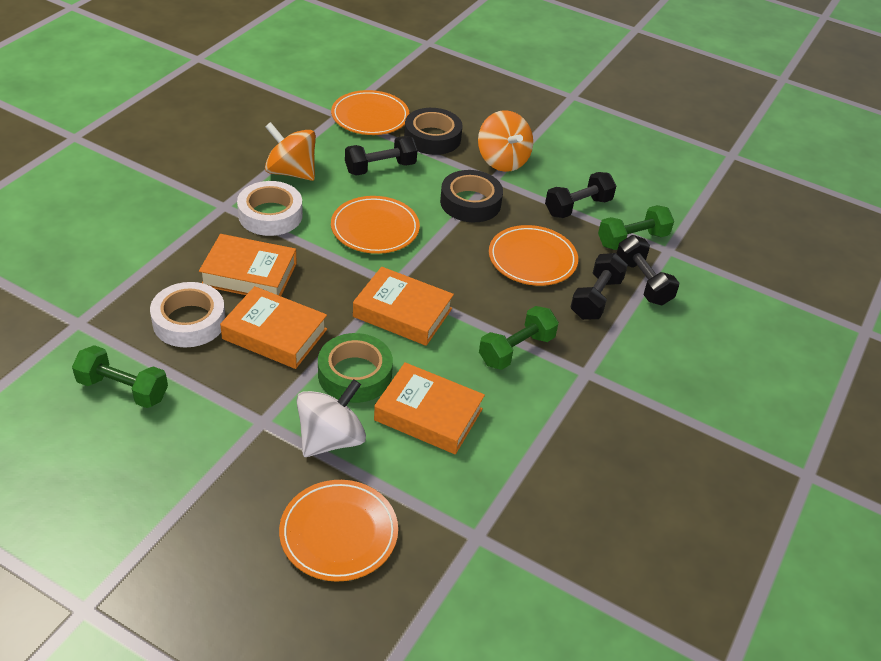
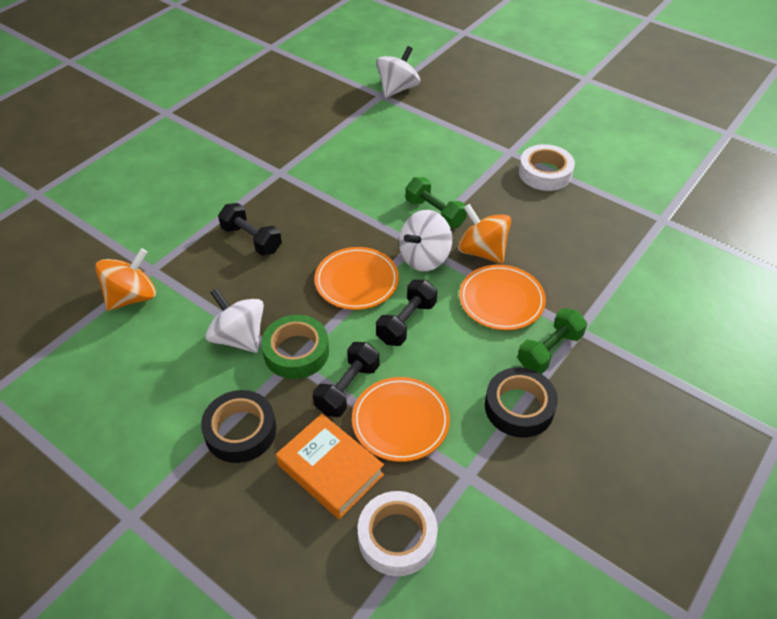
black dumbbell: 4 -> 3
green dumbbell: 3 -> 2
orange book: 4 -> 1
orange plate: 4 -> 3
white spinning top: 1 -> 3

